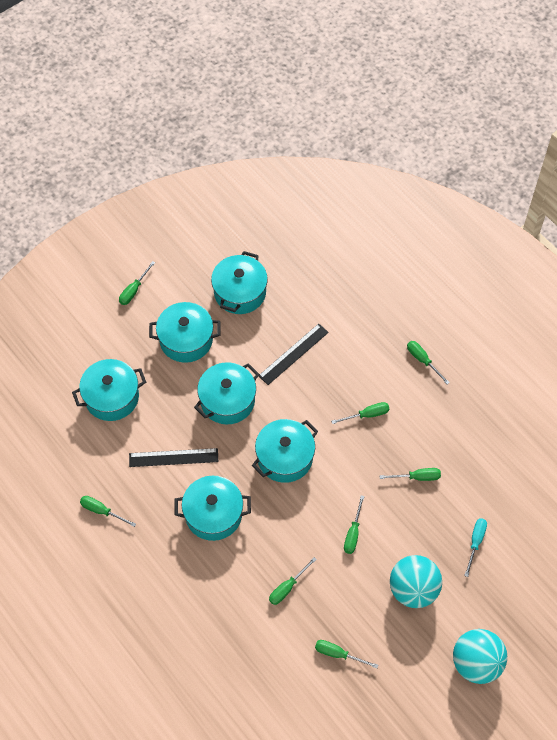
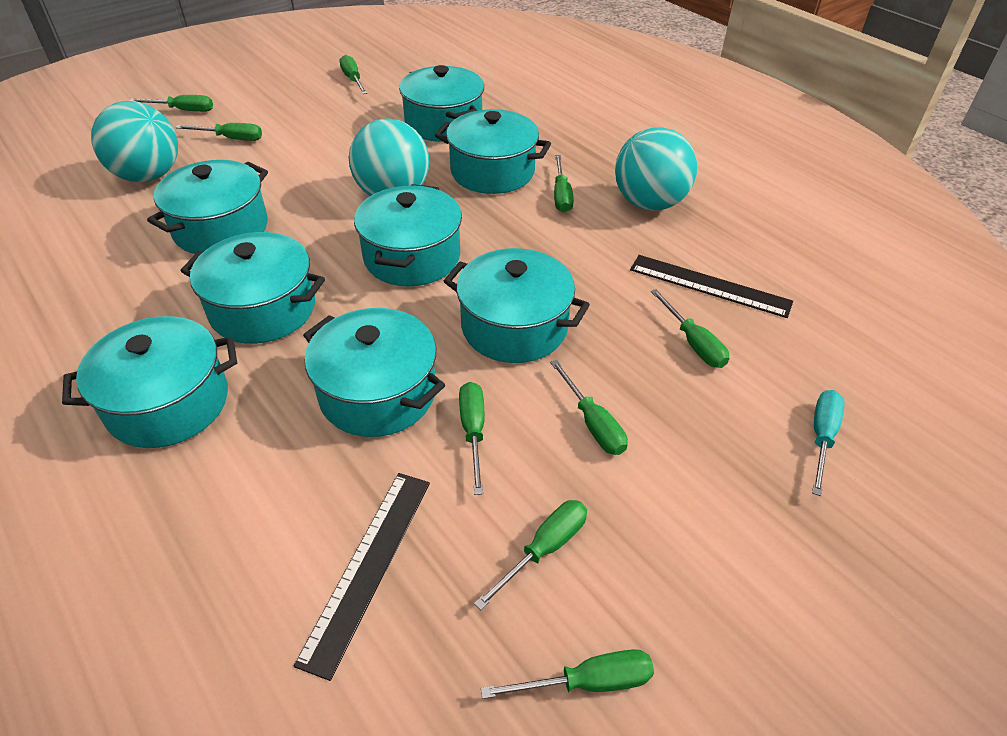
green screwdriver: 8 -> 9
turquoise ball: 2 -> 3
turquoise pot: 6 -> 8

